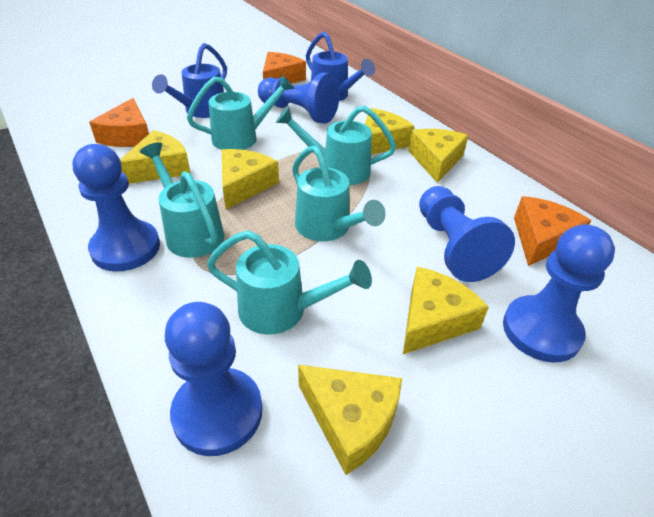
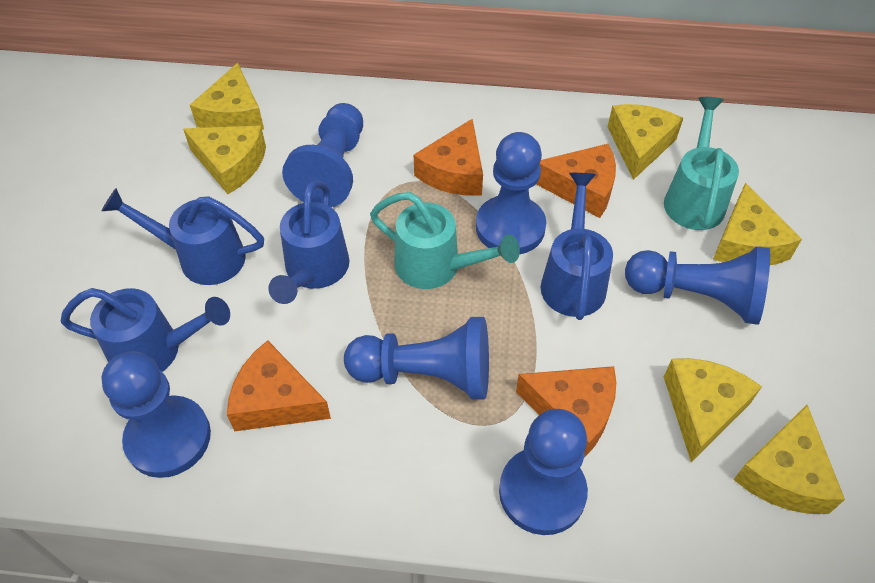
blue pawn: 5 -> 6
blue watering can: 2 -> 4
orange cheese: 3 -> 4
turquoise watering can: 5 -> 2

